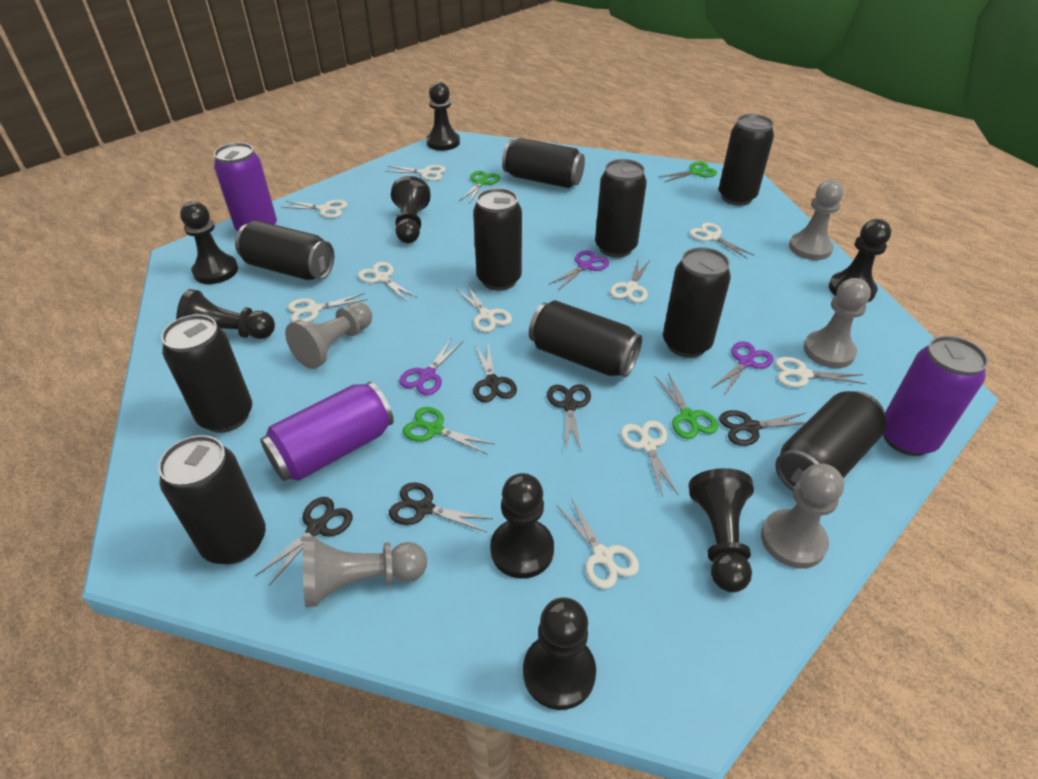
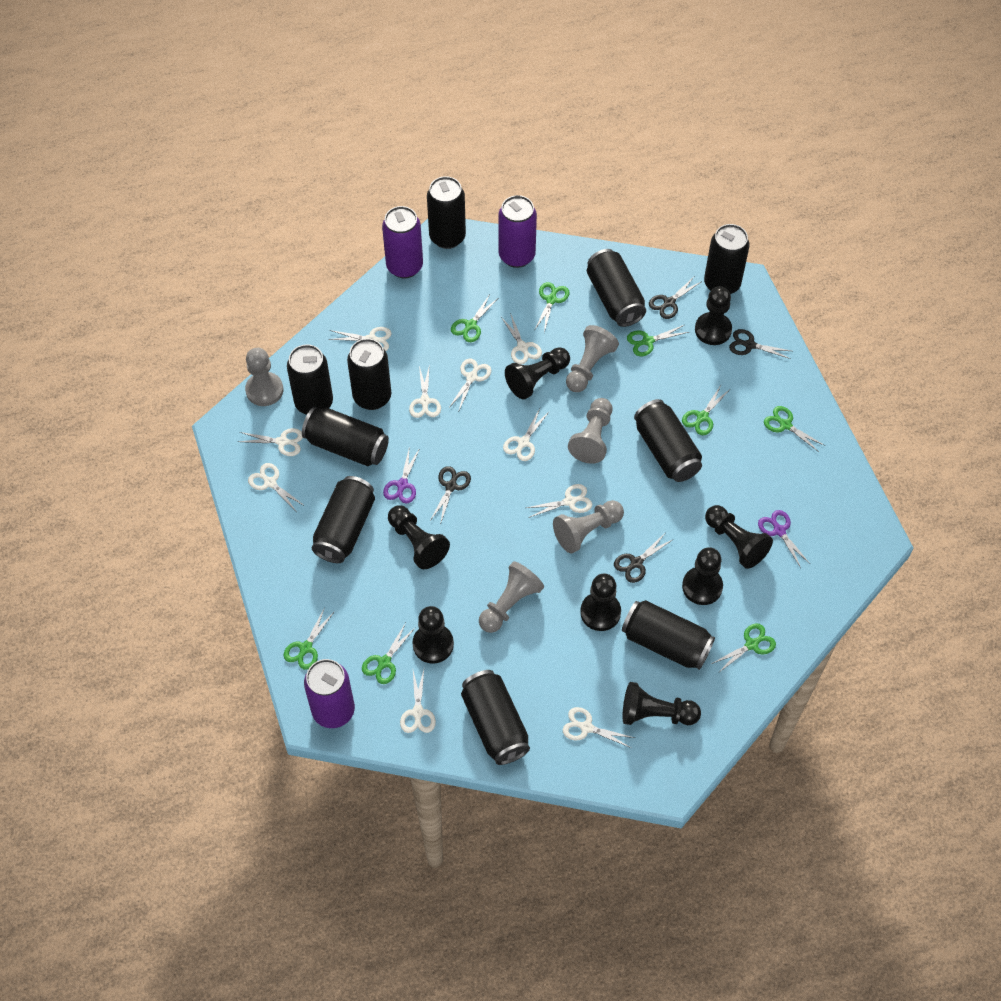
black scissors: 5 -> 4
green scissors: 4 -> 8
purple scissors: 3 -> 2

